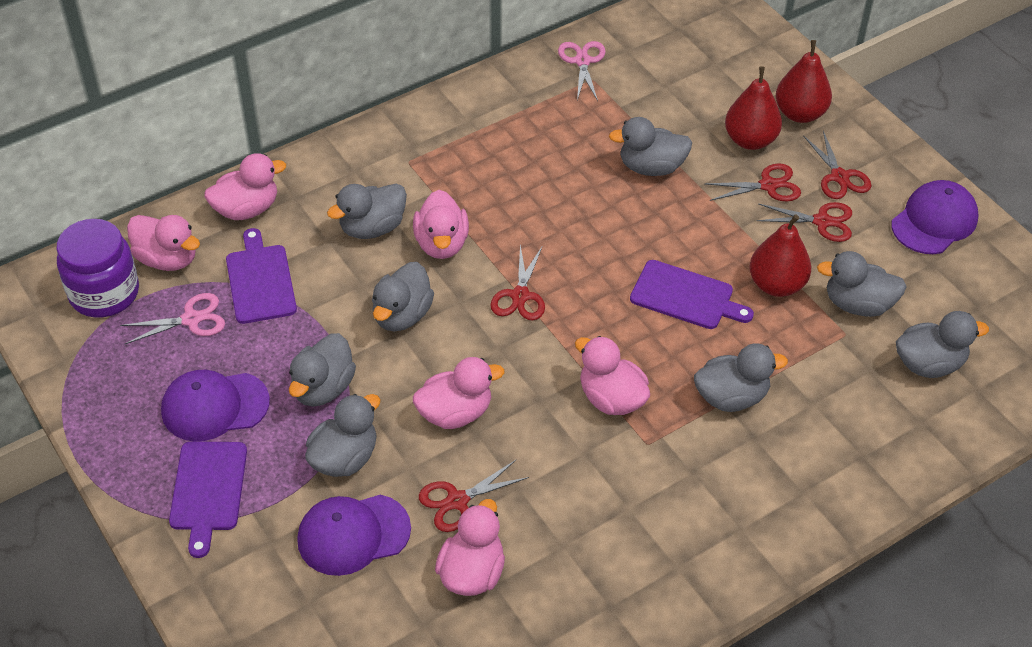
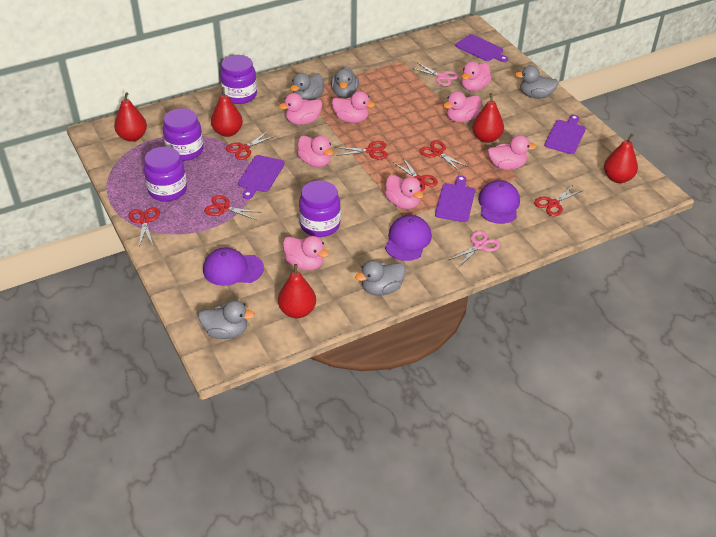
grey duck: 8 -> 5
pink duck: 6 -> 8
purple cutting board: 3 -> 4
purple jar: 1 -> 4
red pear: 3 -> 5
red scissors: 5 -> 7

